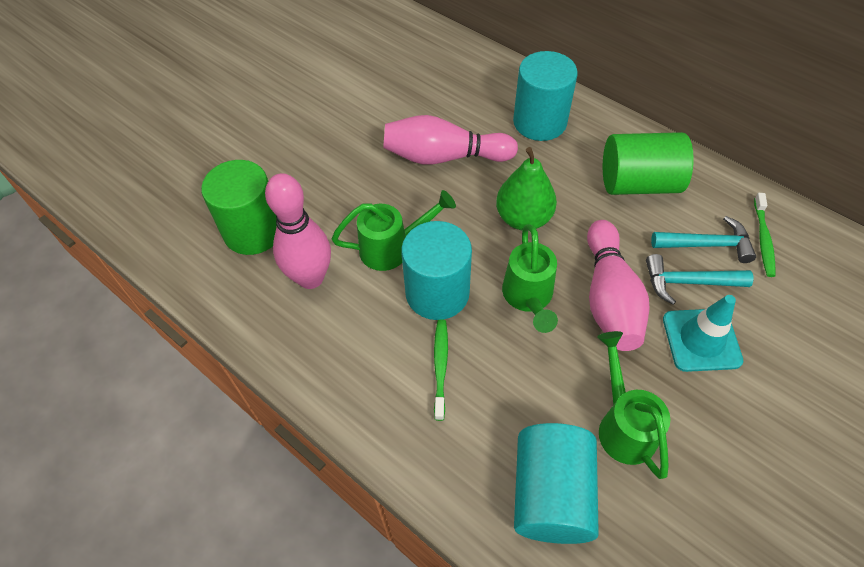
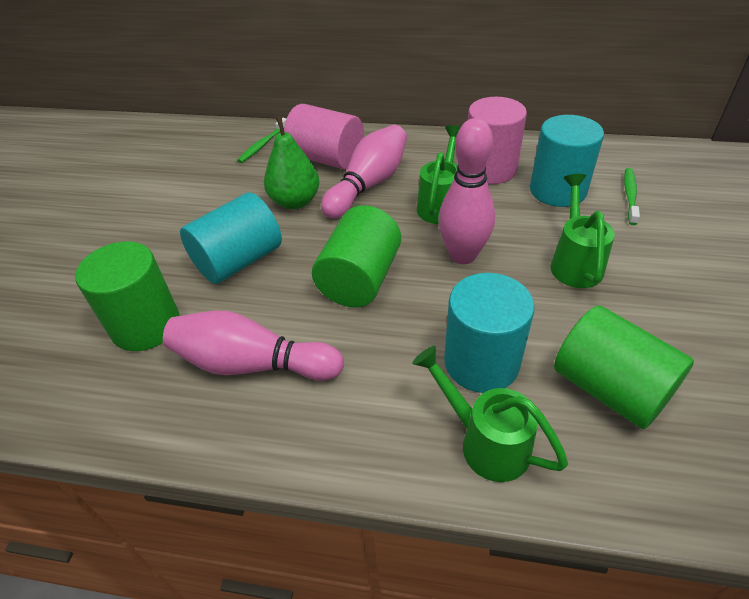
green cylinder: 2 -> 3
pink cylinder: 0 -> 2
turquoise hammer: 2 -> 0
turquoise traffic cone: 1 -> 0

